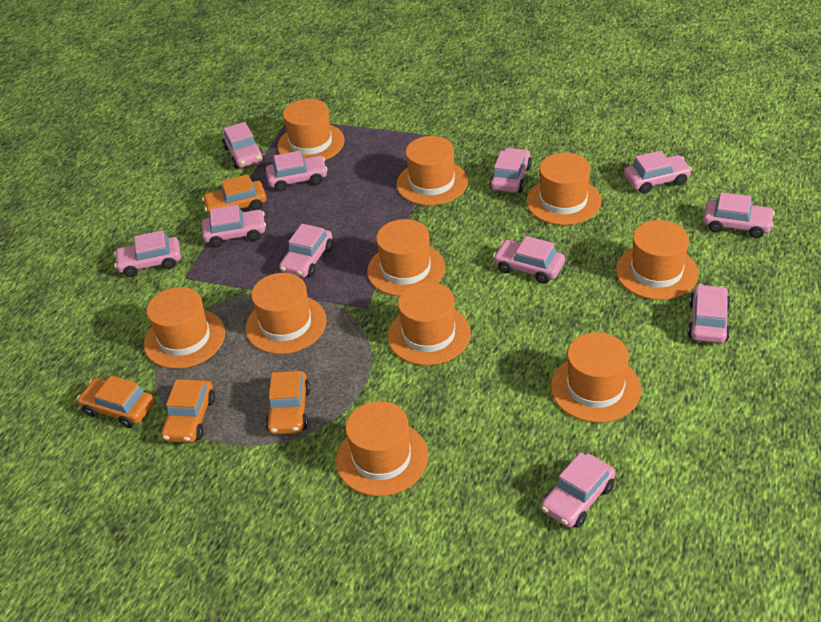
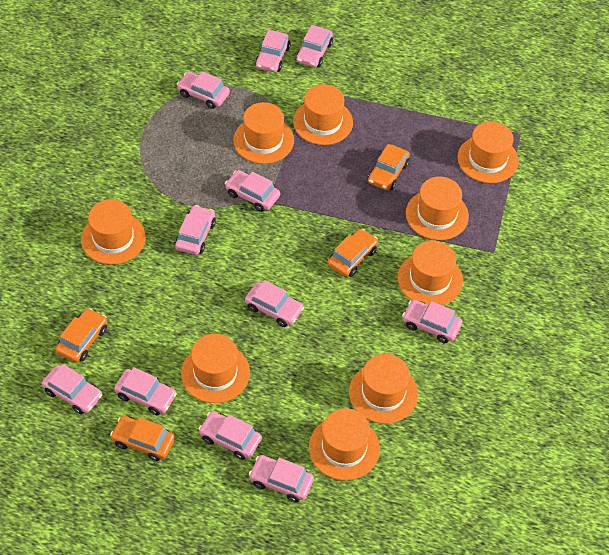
orange hat: 10 -> 9

